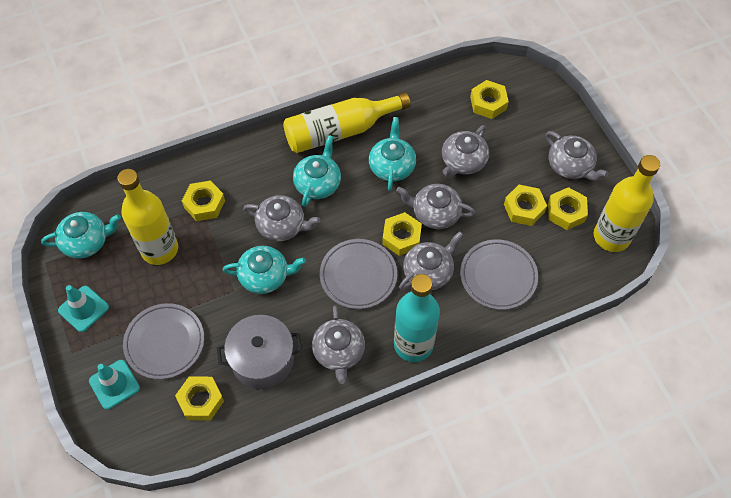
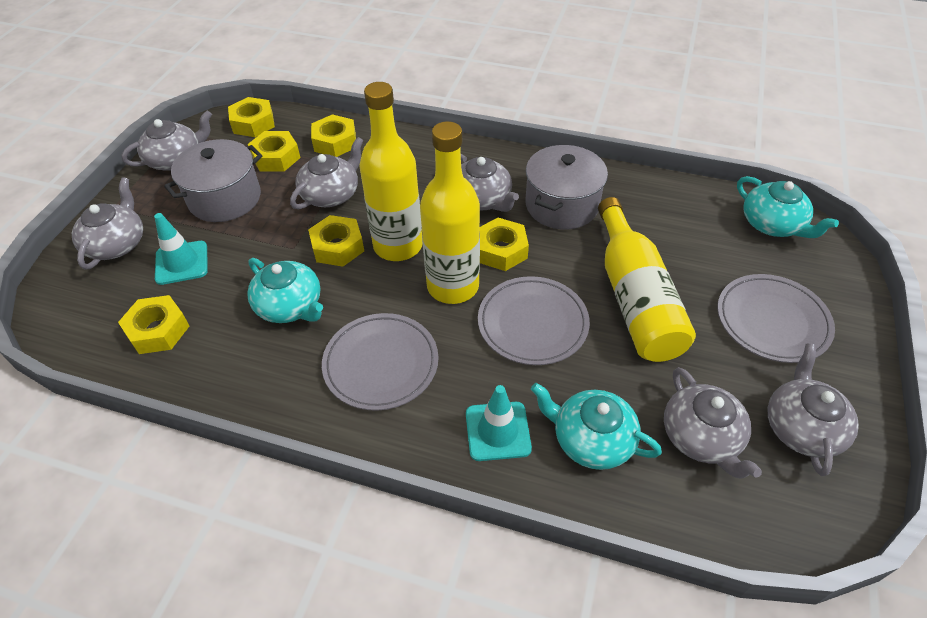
grey pot: 1 -> 2
turquoise bottle: 1 -> 0
turquoise teapot: 4 -> 3

